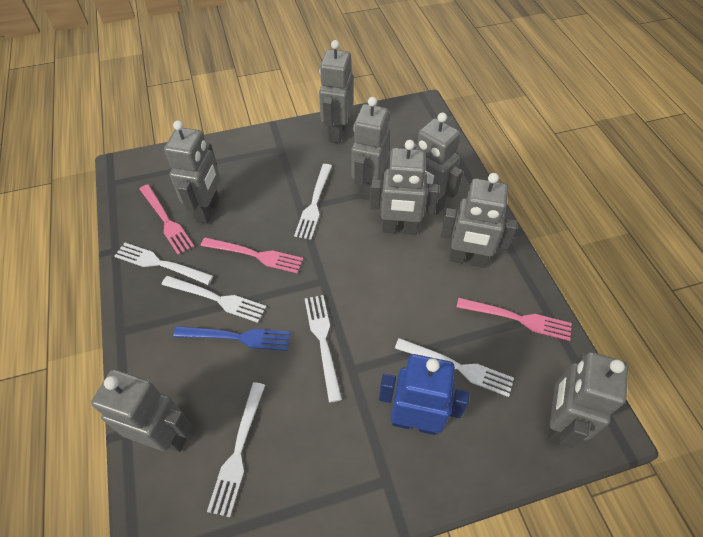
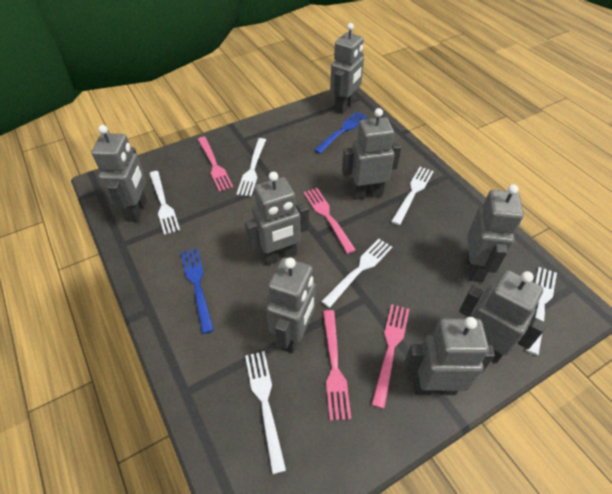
blue fork: 1 -> 2
blue robot: 1 -> 0
pink fork: 3 -> 4

